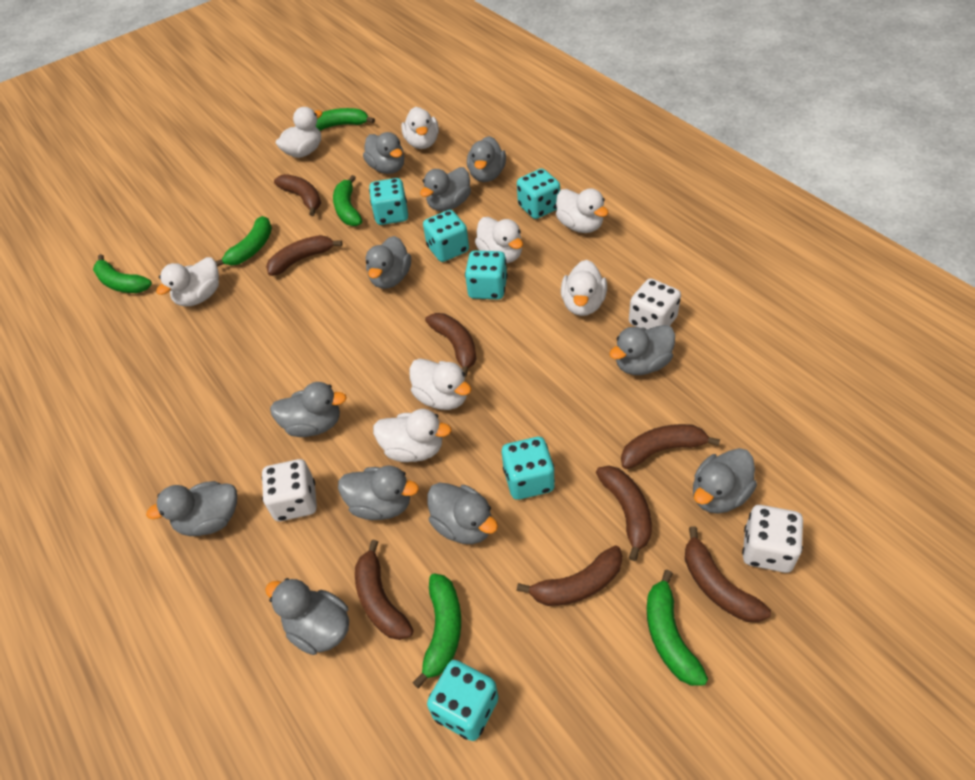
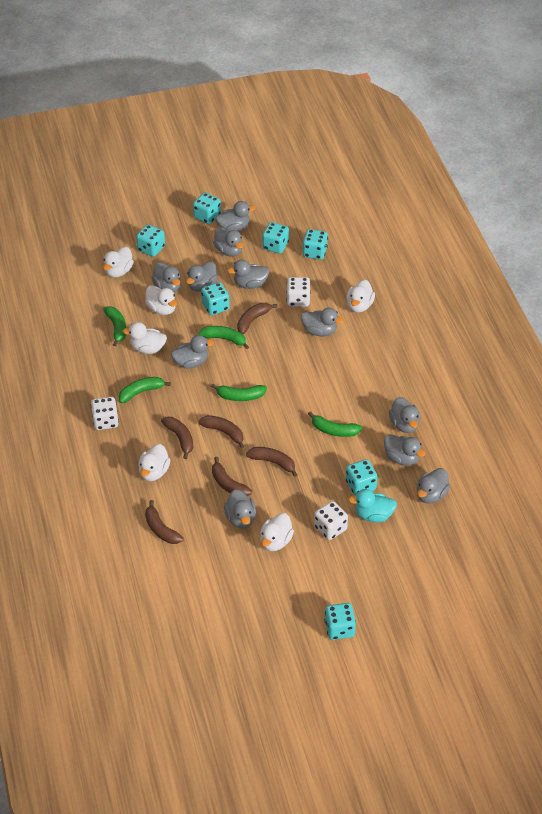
brown banana: 8 -> 6
green banana: 6 -> 5
turquoise dice: 6 -> 7
turquoise duck: 0 -> 1
white duck: 8 -> 6

